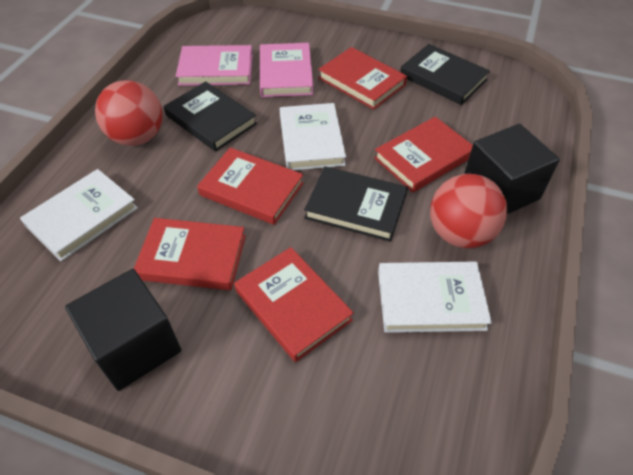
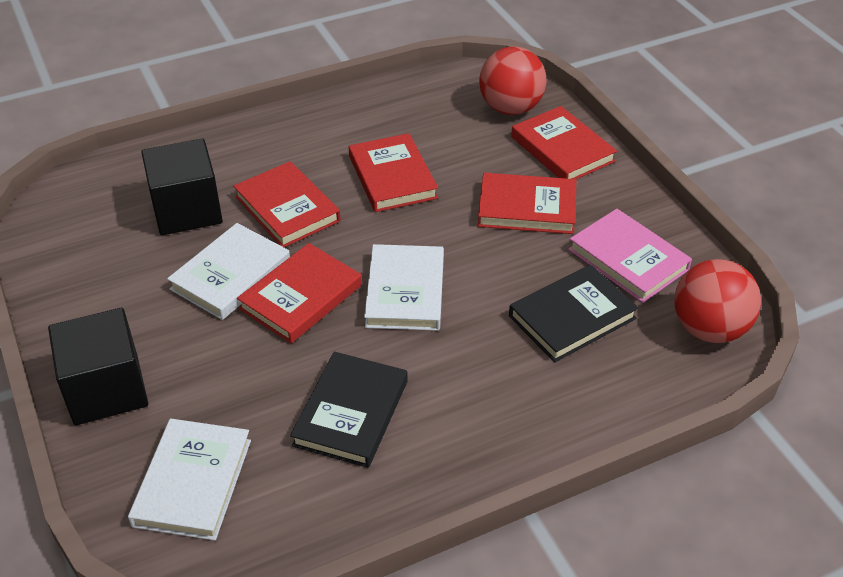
black book: 3 -> 2
pink book: 2 -> 1

